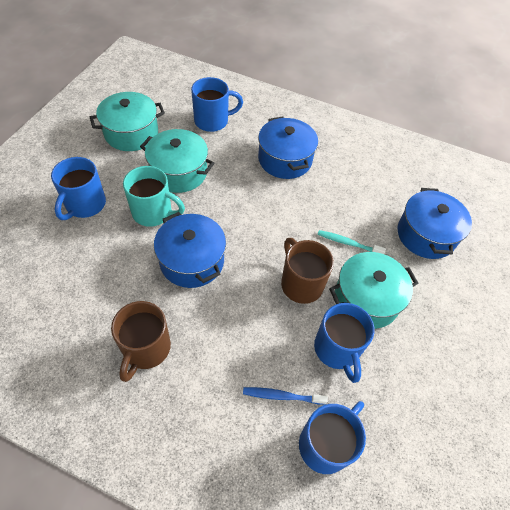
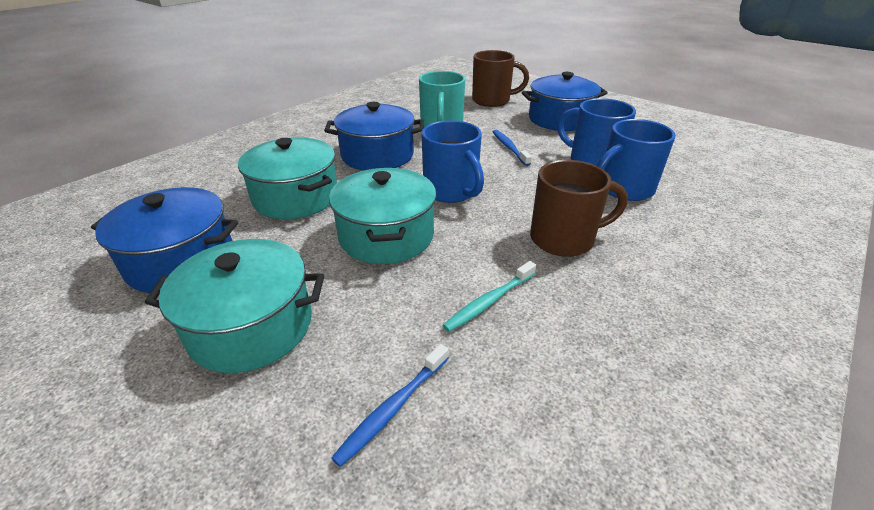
blue mug: 4 -> 3
blue toothbrush: 1 -> 2

